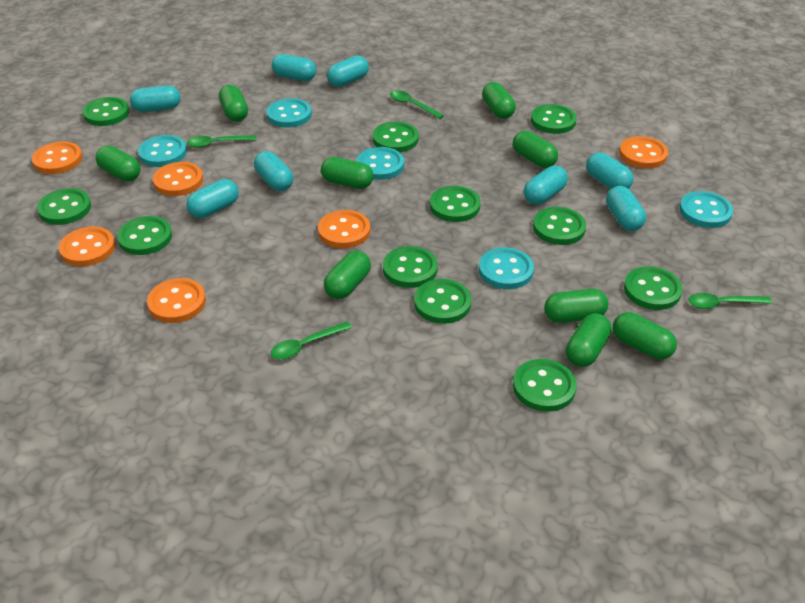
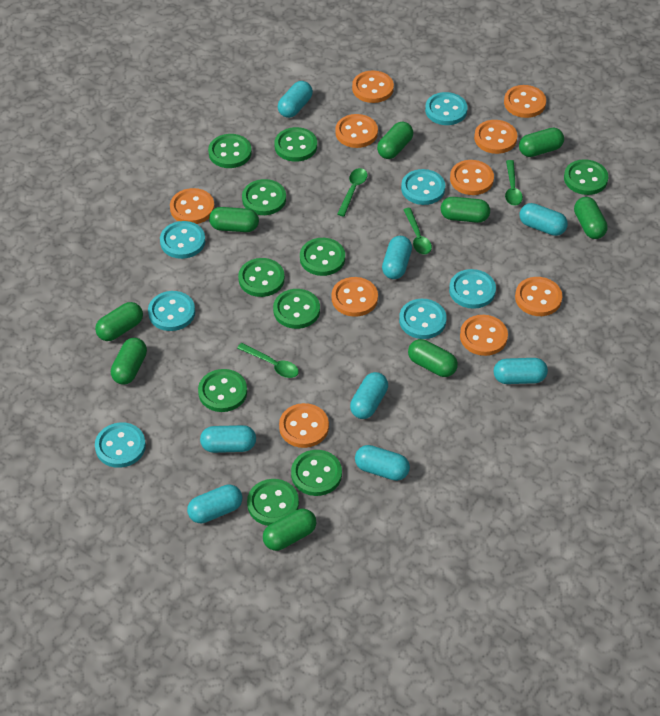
green button: 11 -> 10
orange button: 6 -> 10
turquoise button: 5 -> 7

